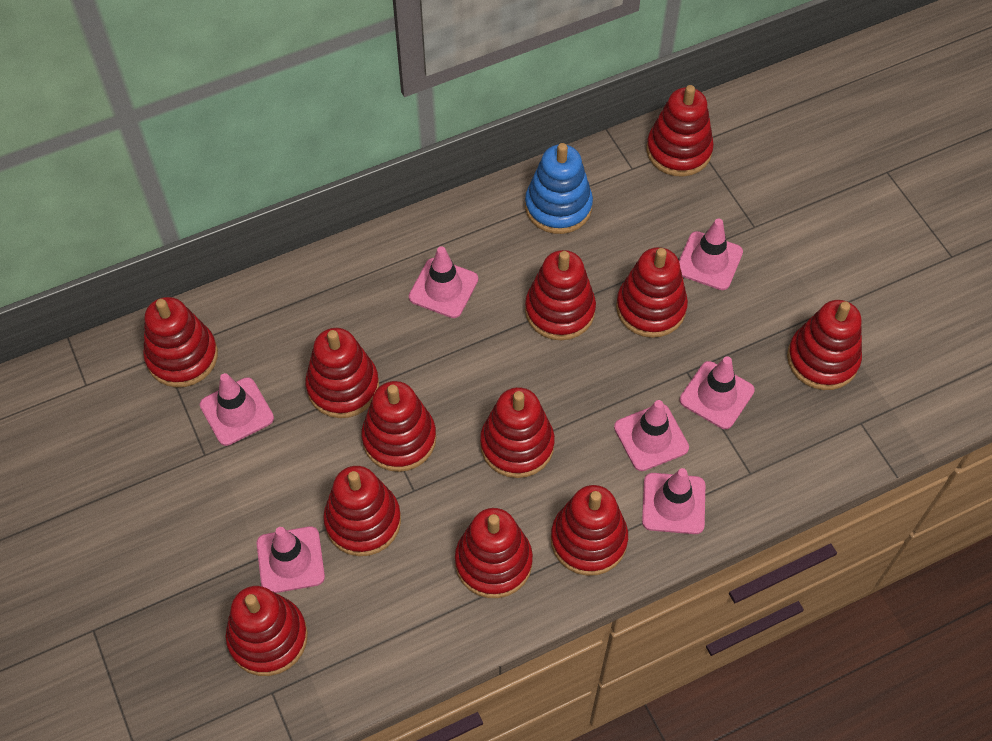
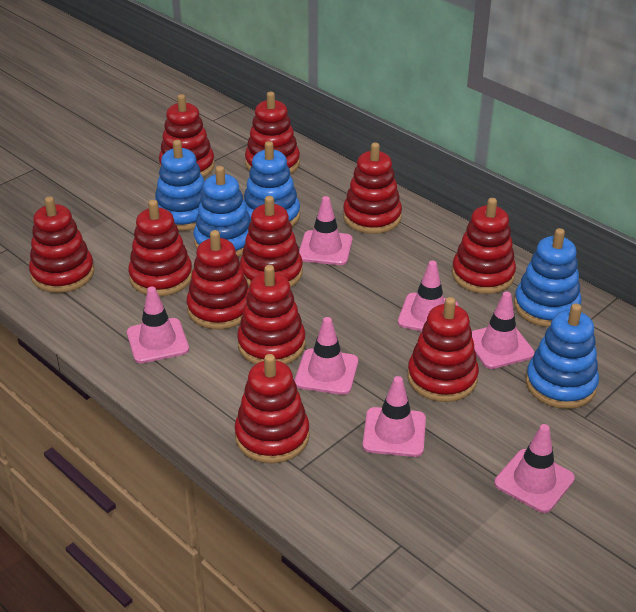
blue stacking toy: 1 -> 5
red stacking toy: 12 -> 11

